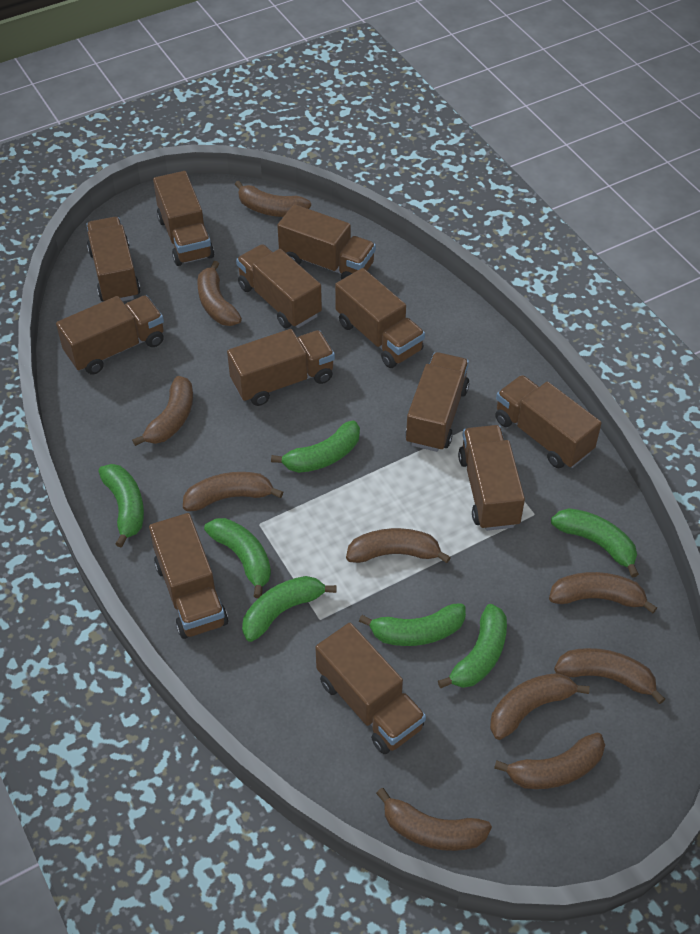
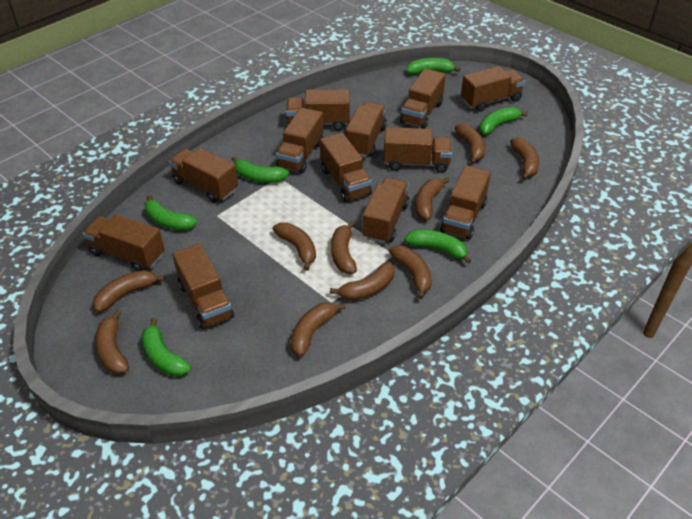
green banana: 7 -> 6

